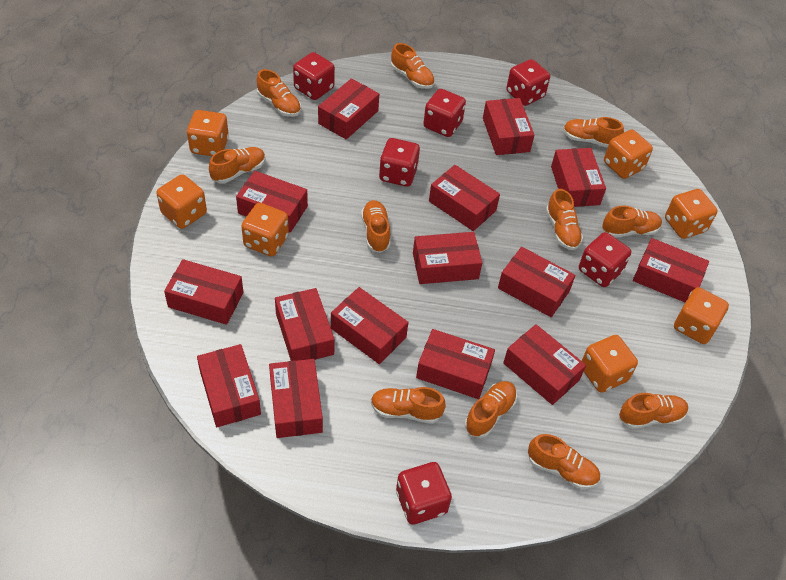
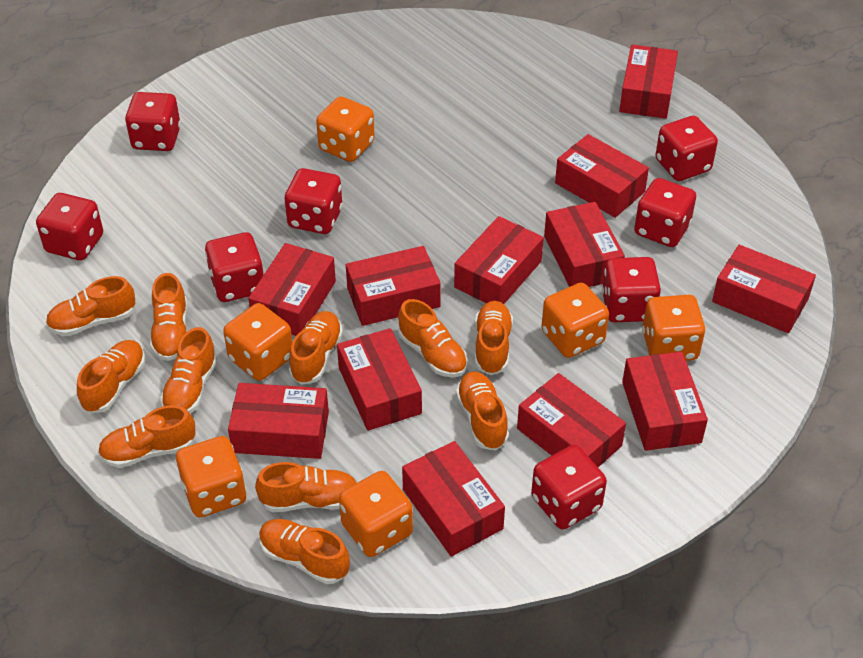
orange dice: 7 -> 6
red box: 15 -> 12
red dice: 6 -> 8

